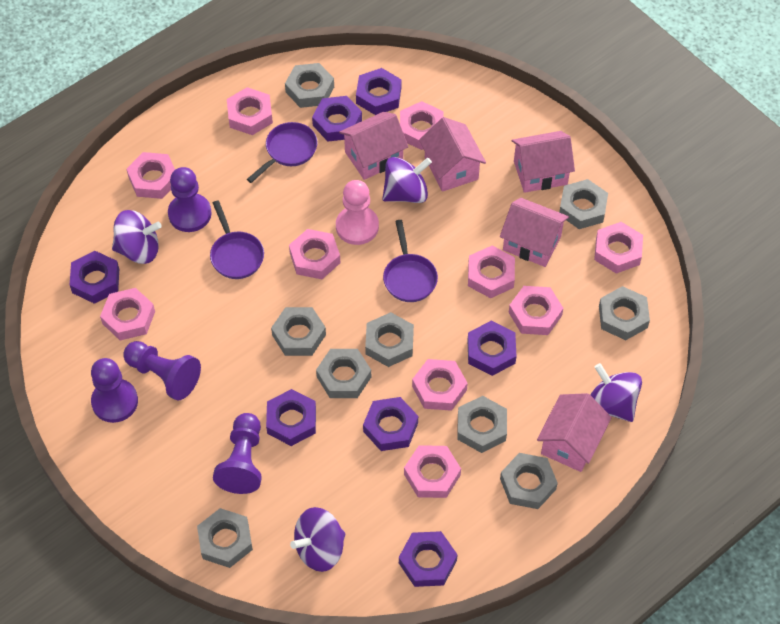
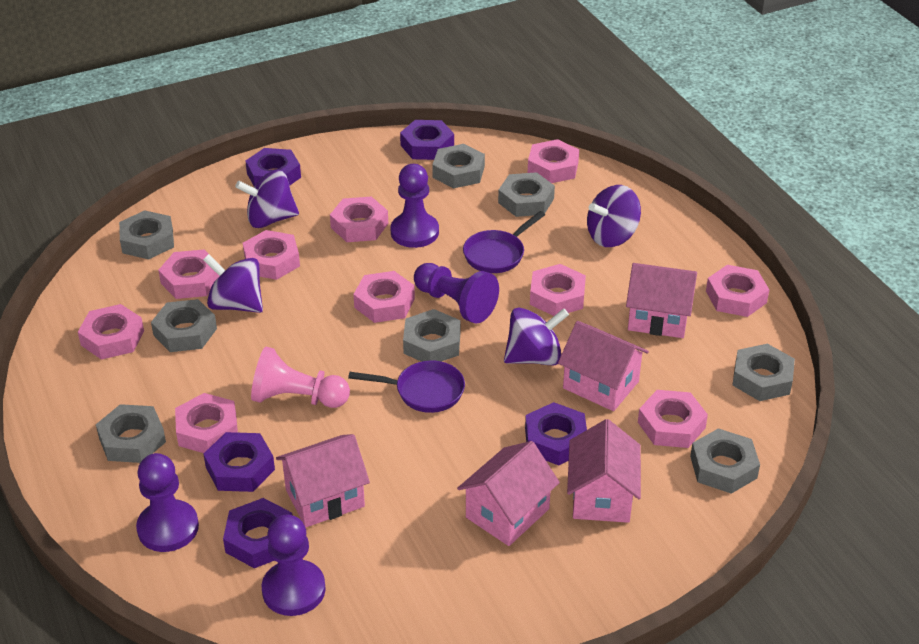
grey nut: 9 -> 8
purple nut: 7 -> 5
purple pan: 3 -> 2

